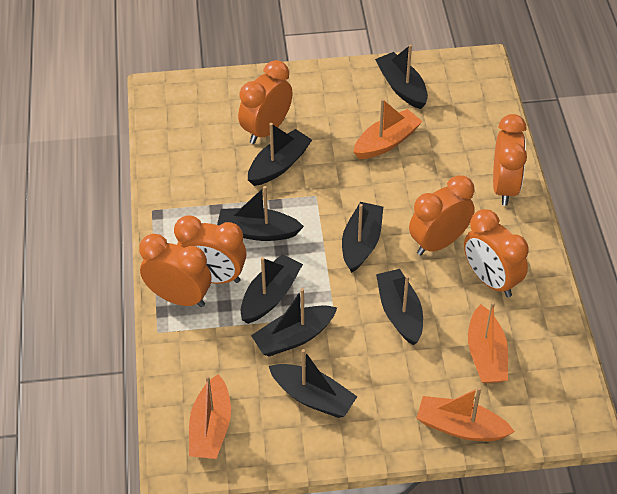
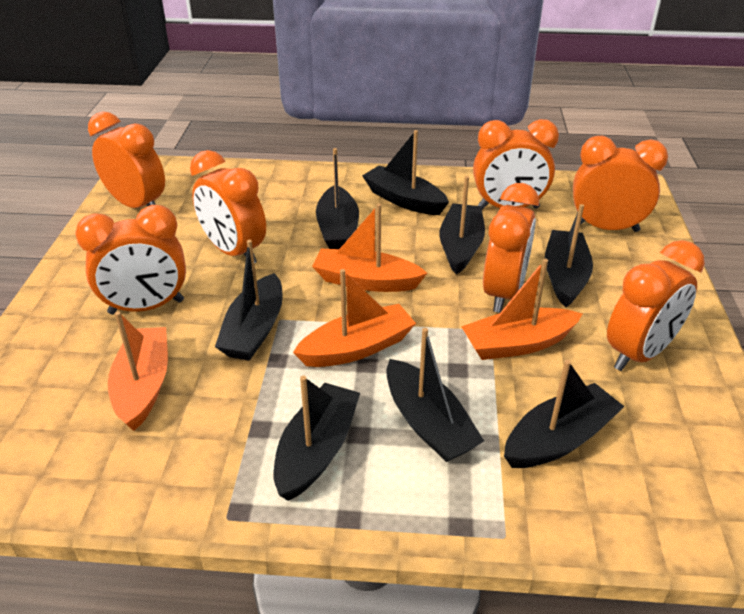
orange clock: 6 -> 7

